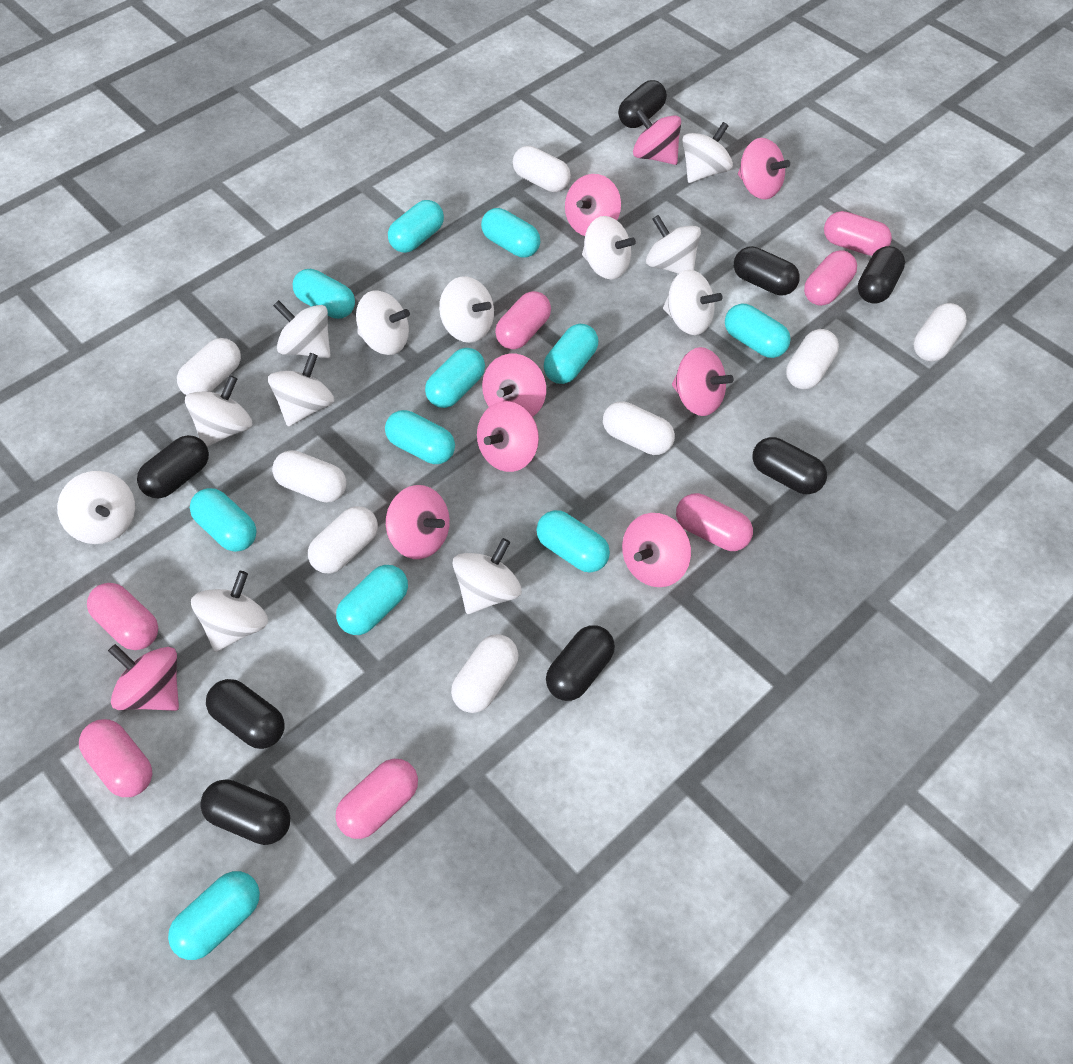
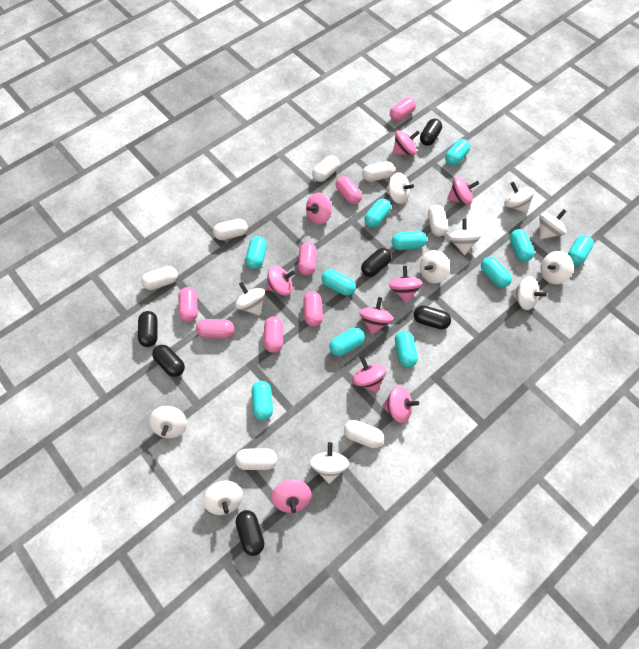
black capsule: 8 -> 6
white capsule: 8 -> 7
white spinning top: 12 -> 11

